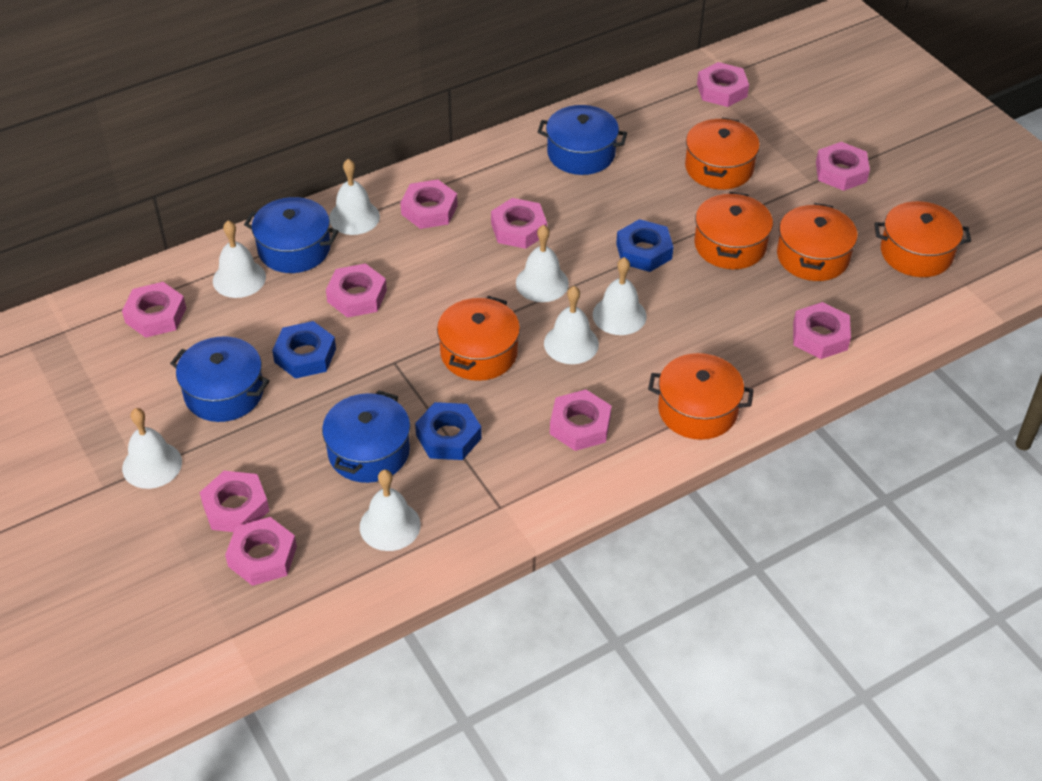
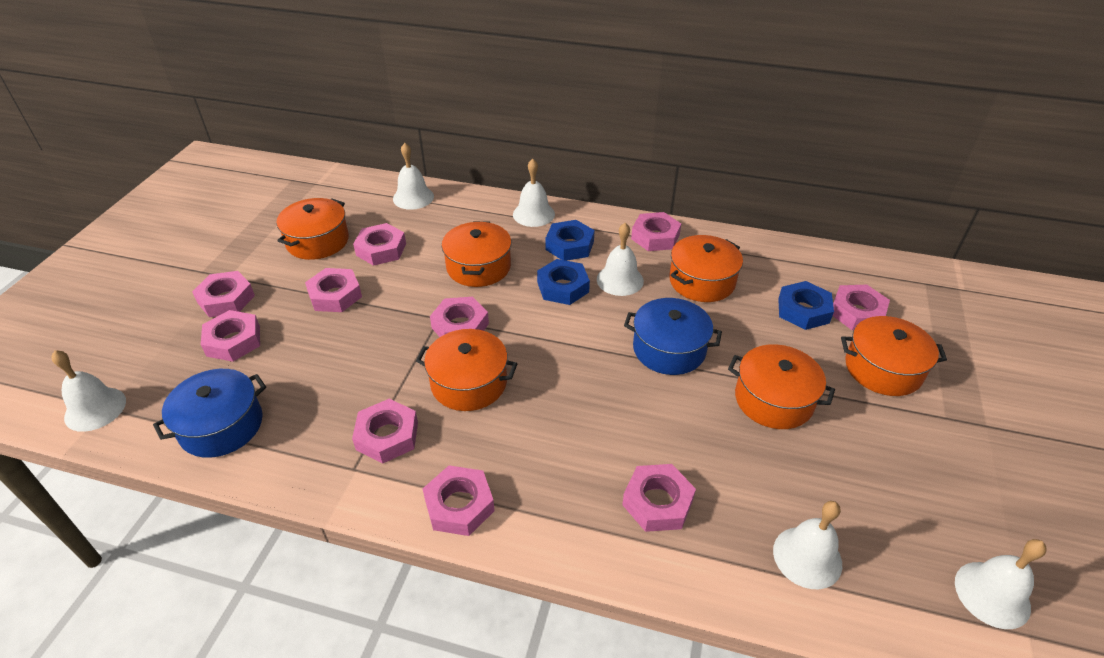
blue pot: 4 -> 2
white bell: 7 -> 6

